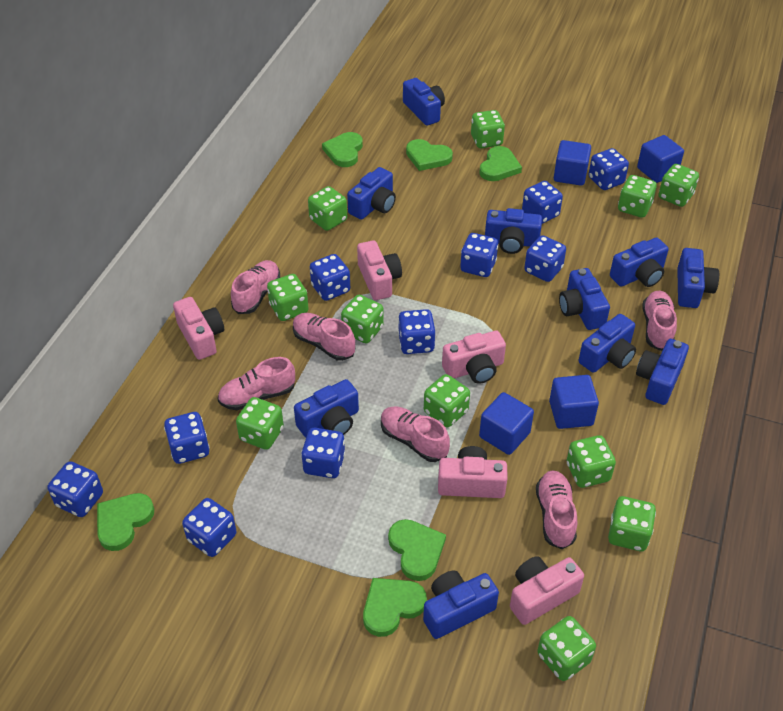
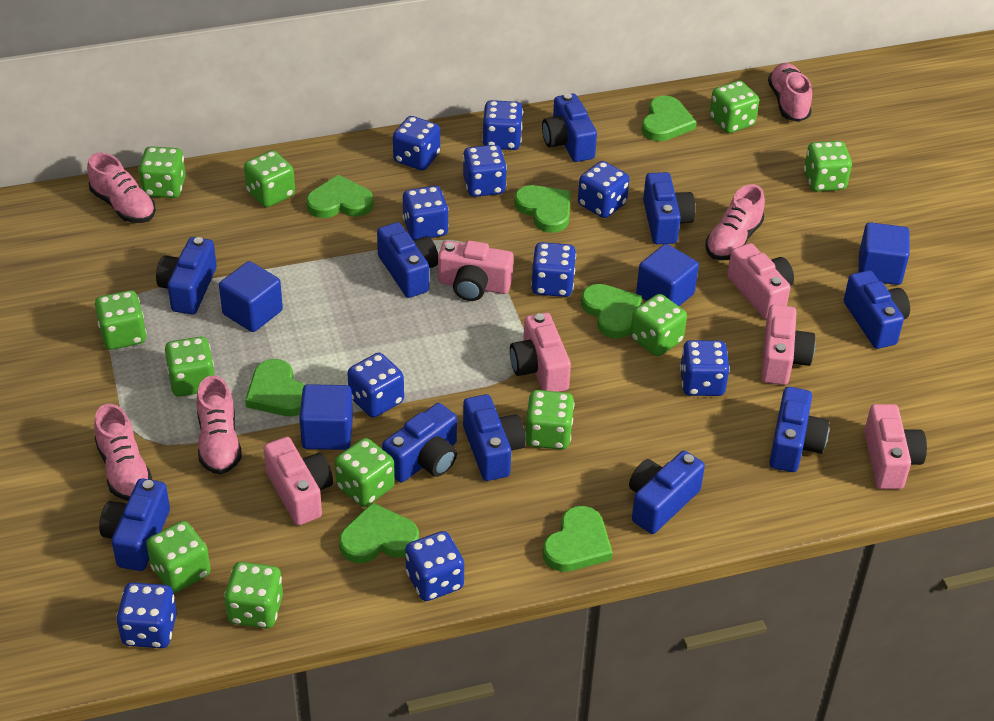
green heart: 6 -> 7
pink camera: 5 -> 6
pink shoe: 6 -> 5

